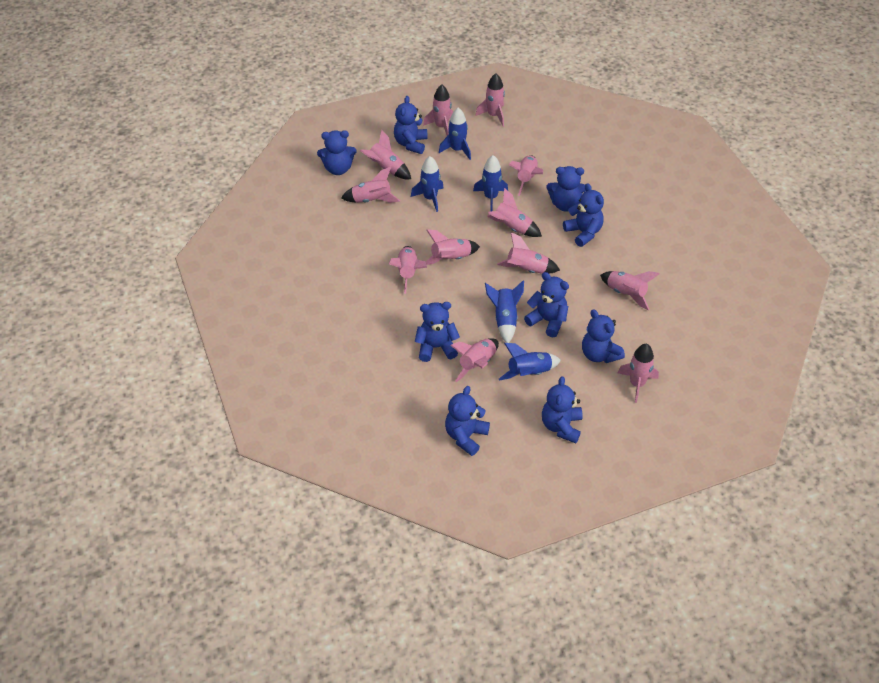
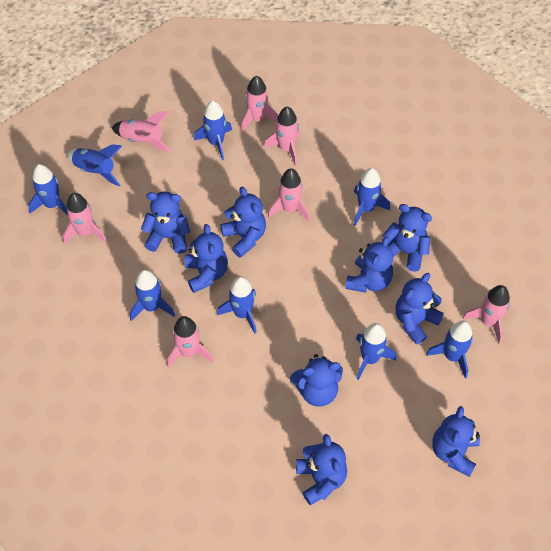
blue rocket: 5 -> 8
pink rocket: 12 -> 7

